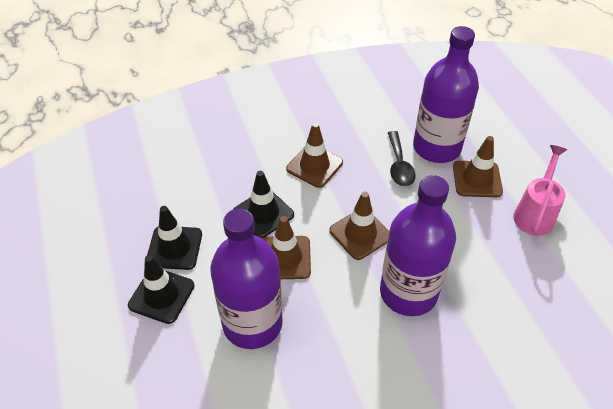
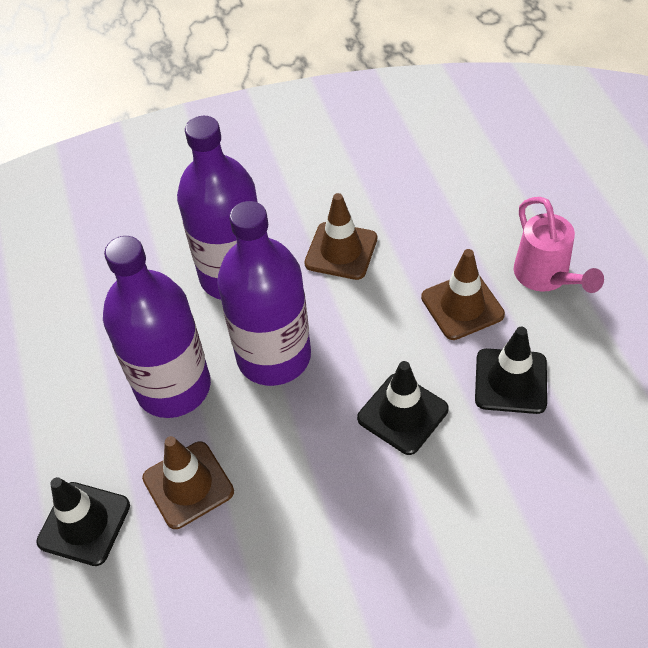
black spoon: 1 -> 0
brown traffic cone: 4 -> 3

